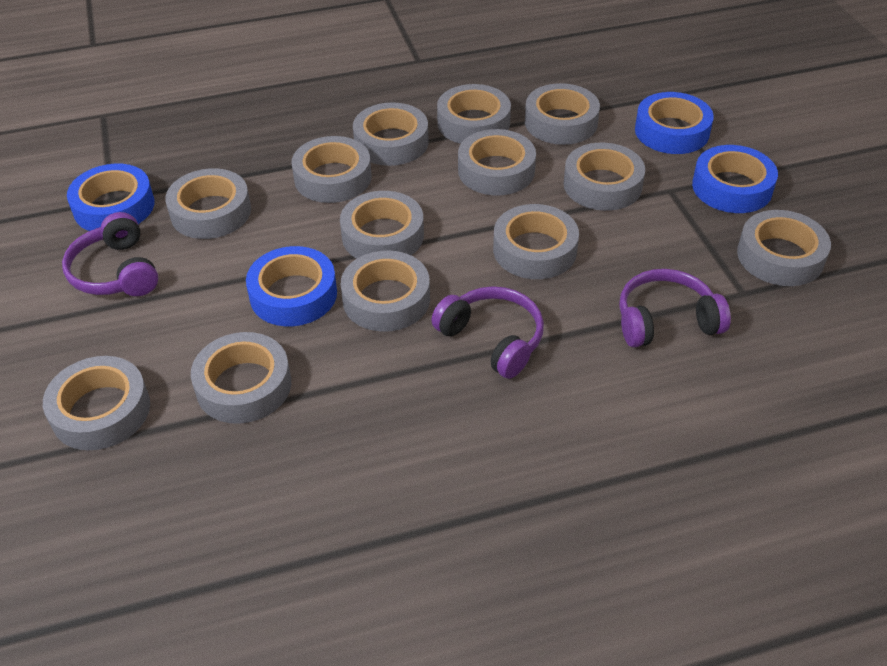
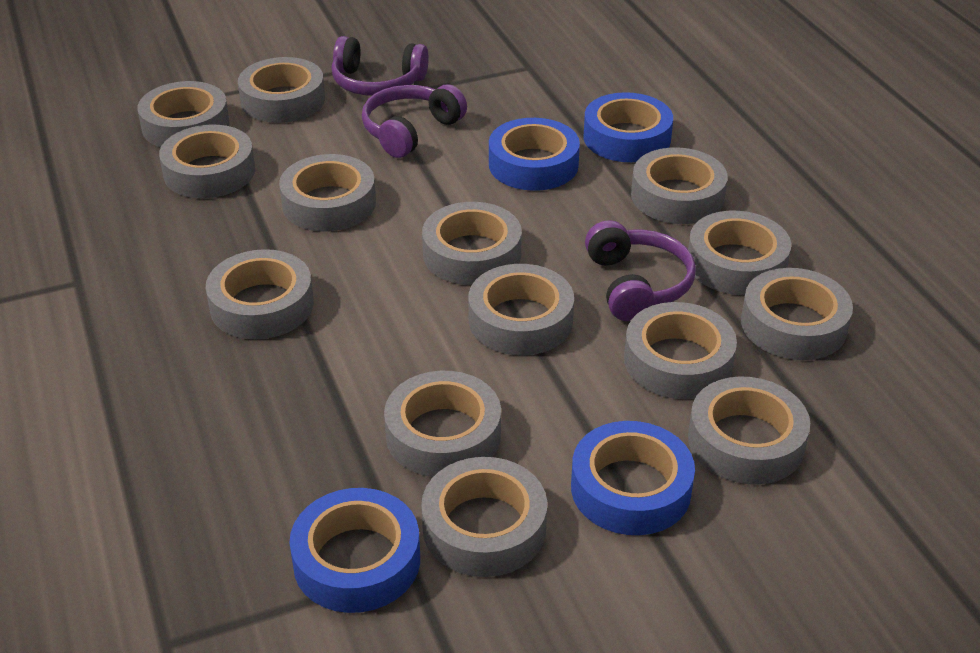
grey tape: 13 -> 14

